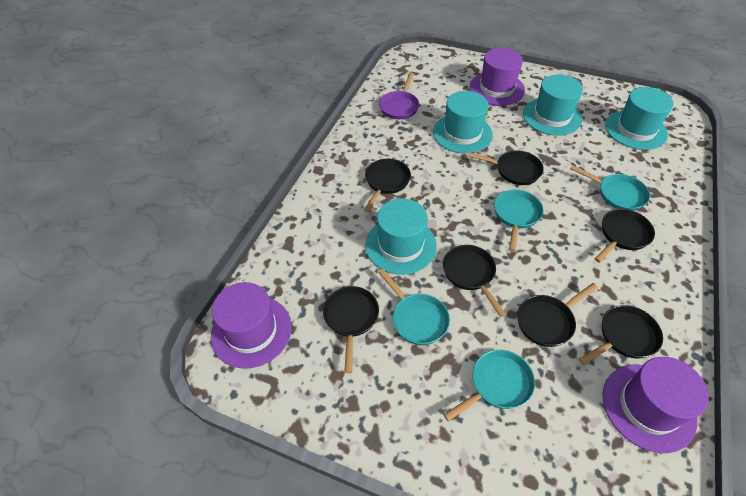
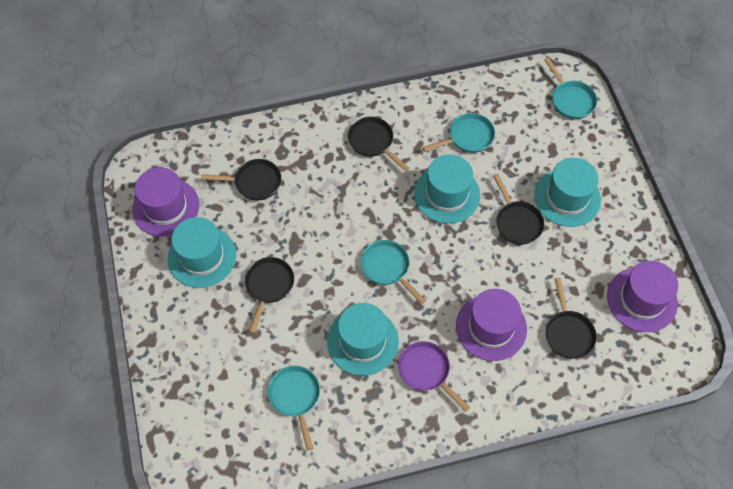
black pan: 7 -> 5

